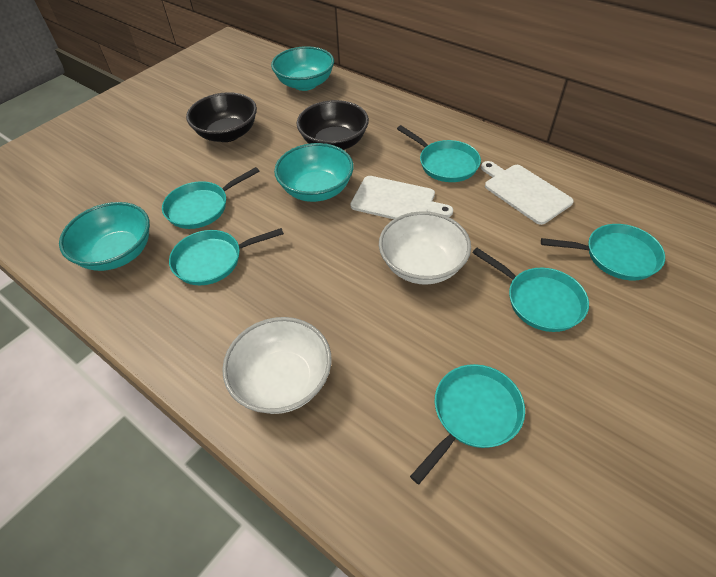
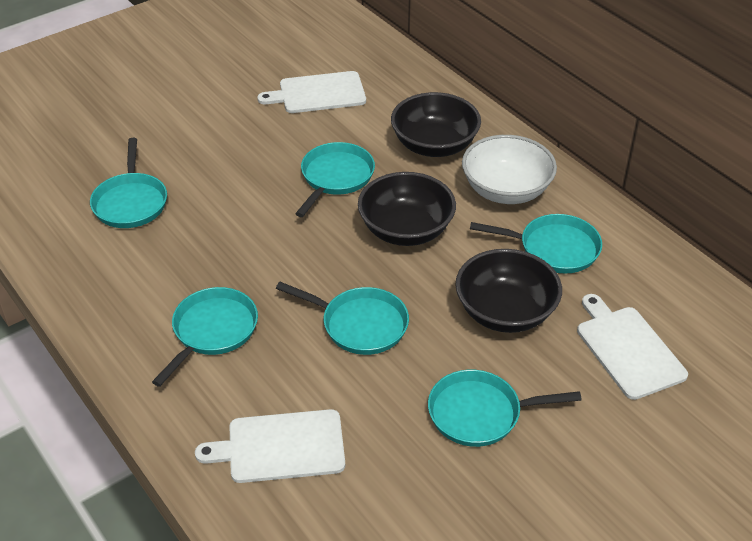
black bowl: 2 -> 3
turquoise bowl: 3 -> 0
white bowl: 2 -> 1
white cutting board: 2 -> 3

